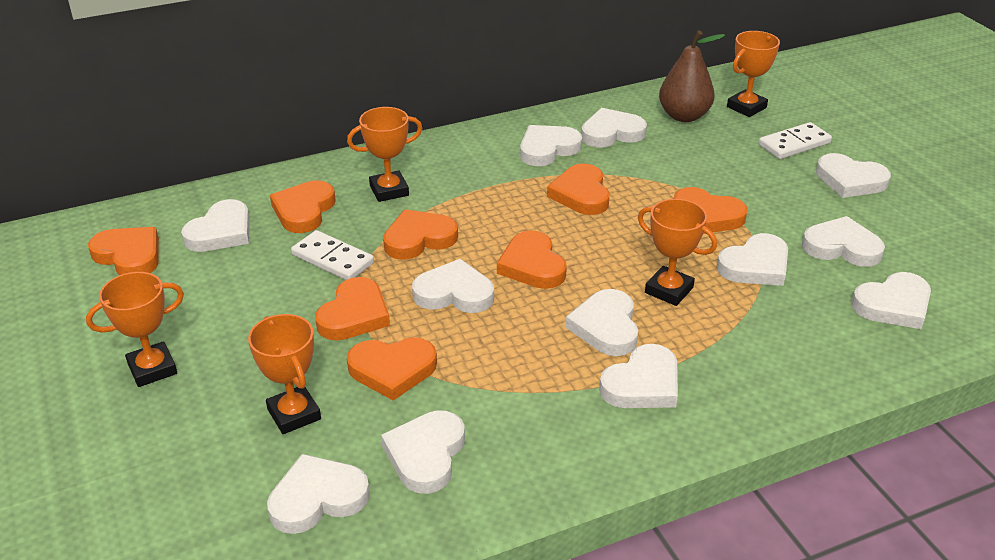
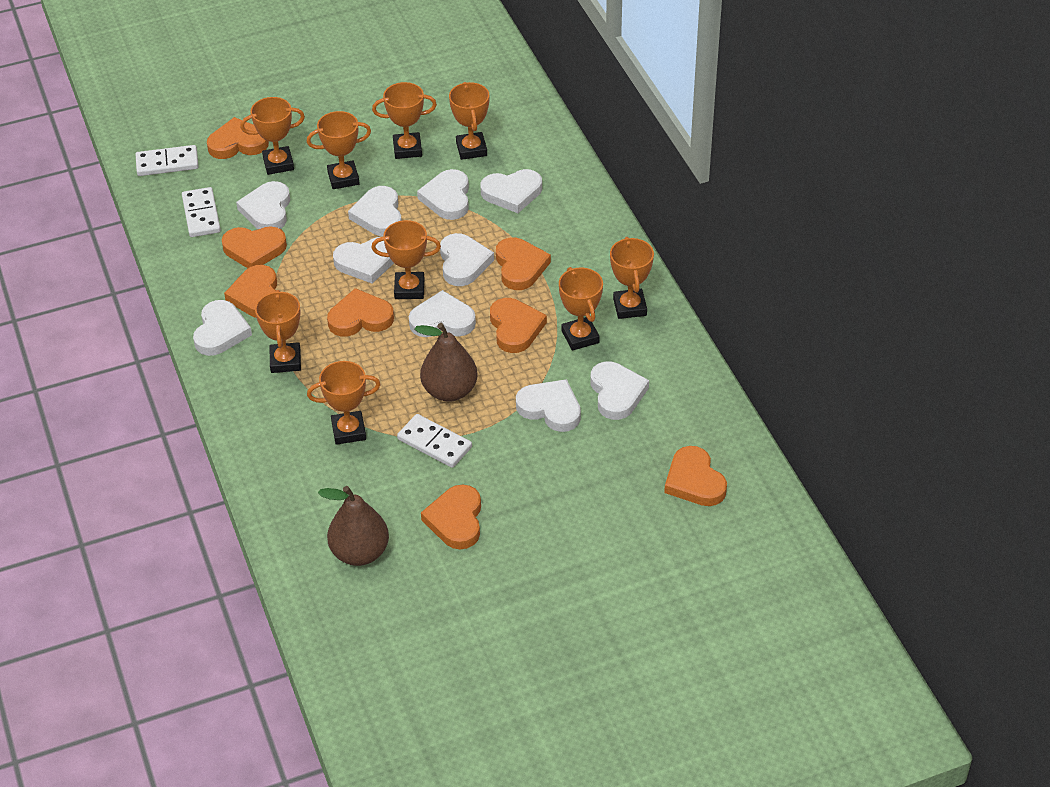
brown pear: 1 -> 2
orange trophy: 5 -> 9
white domino: 2 -> 3
white heart: 12 -> 10

